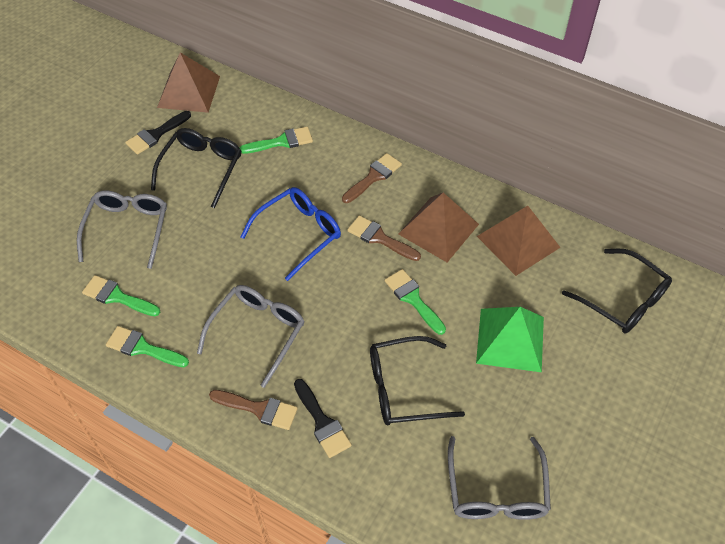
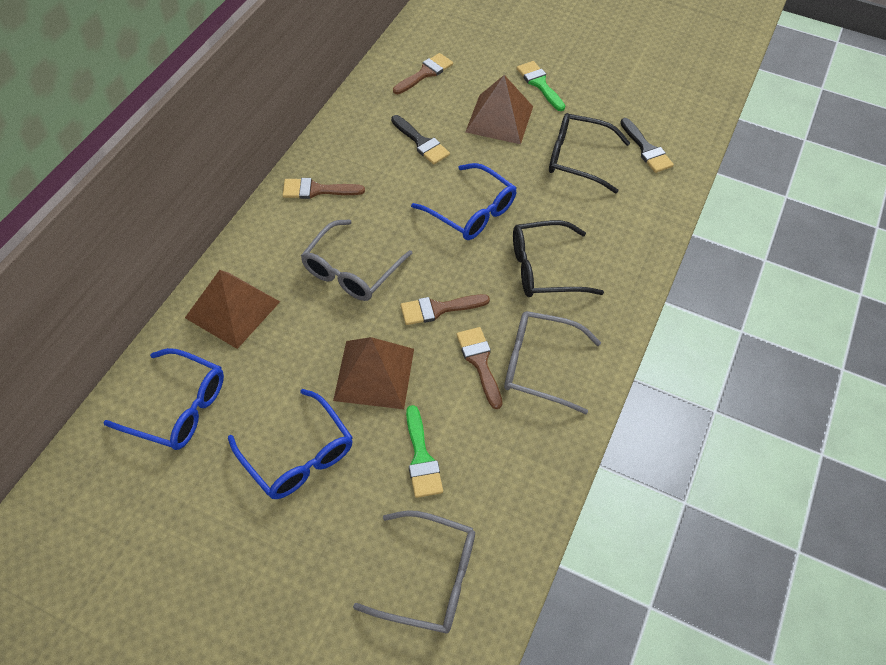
black glasses: 3 -> 2
blue glasses: 1 -> 3
brown brush: 3 -> 4
green brush: 4 -> 2
green pyramid: 1 -> 0

